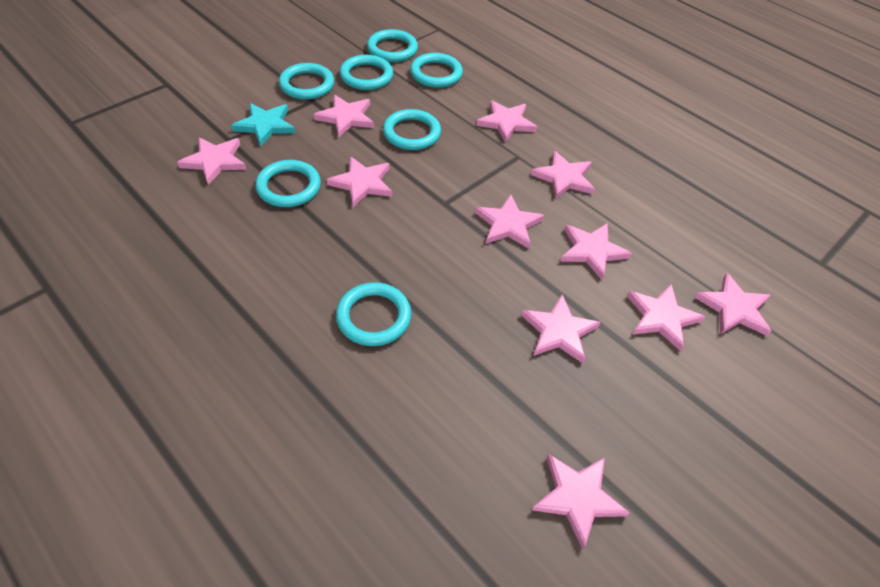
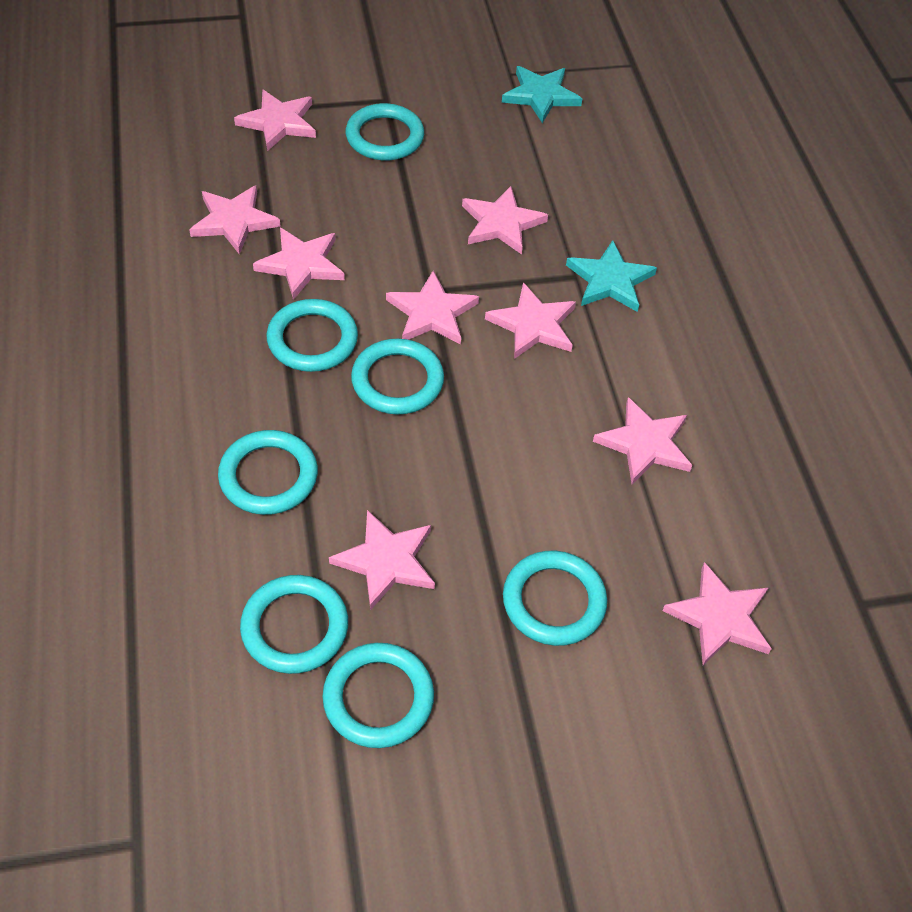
pink star: 11 -> 9
turquoise star: 1 -> 2

